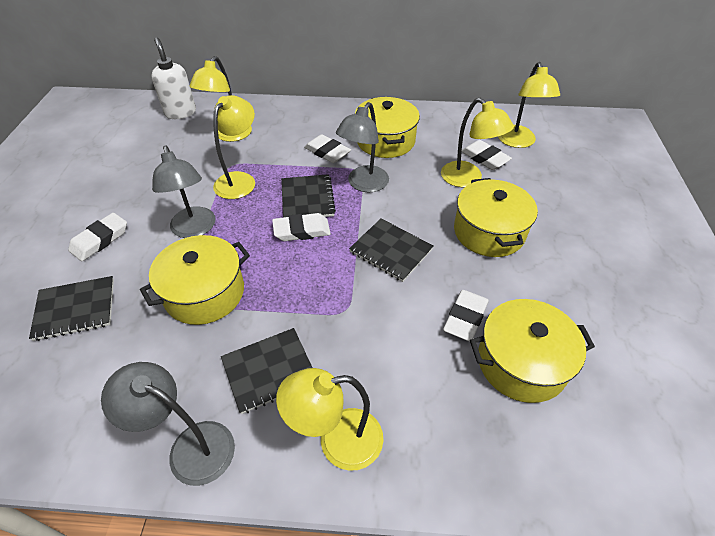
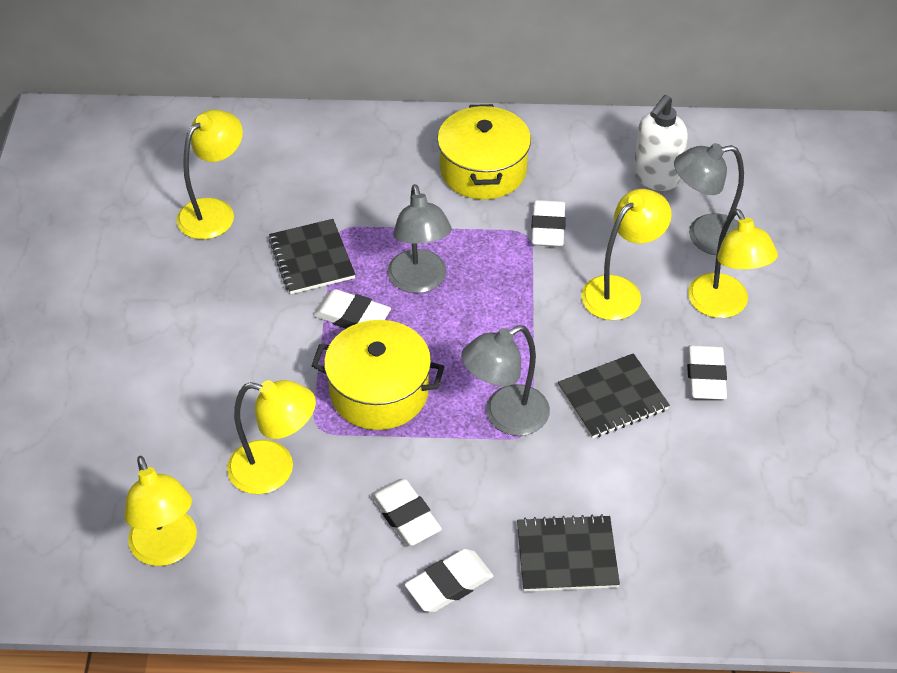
black notebook: 4 -> 3
yellow pot: 4 -> 2

